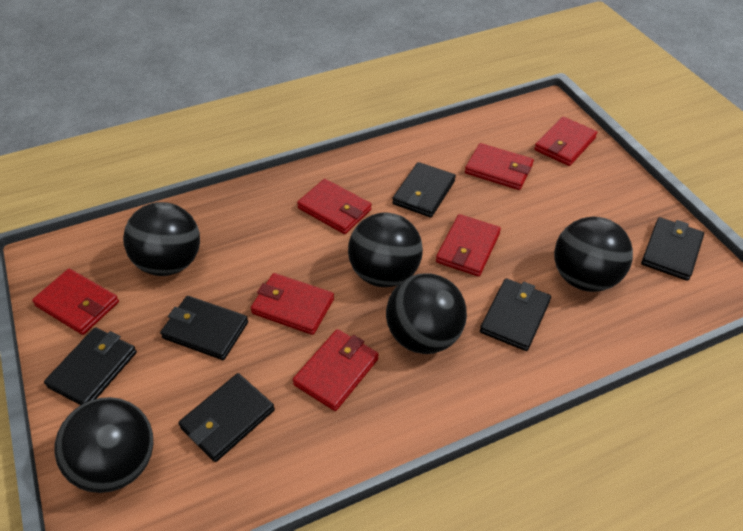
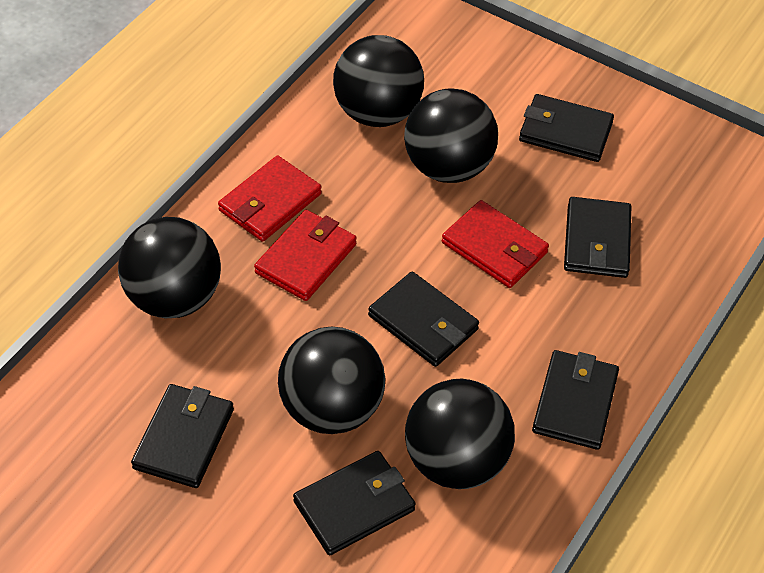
red wallet: 7 -> 3

